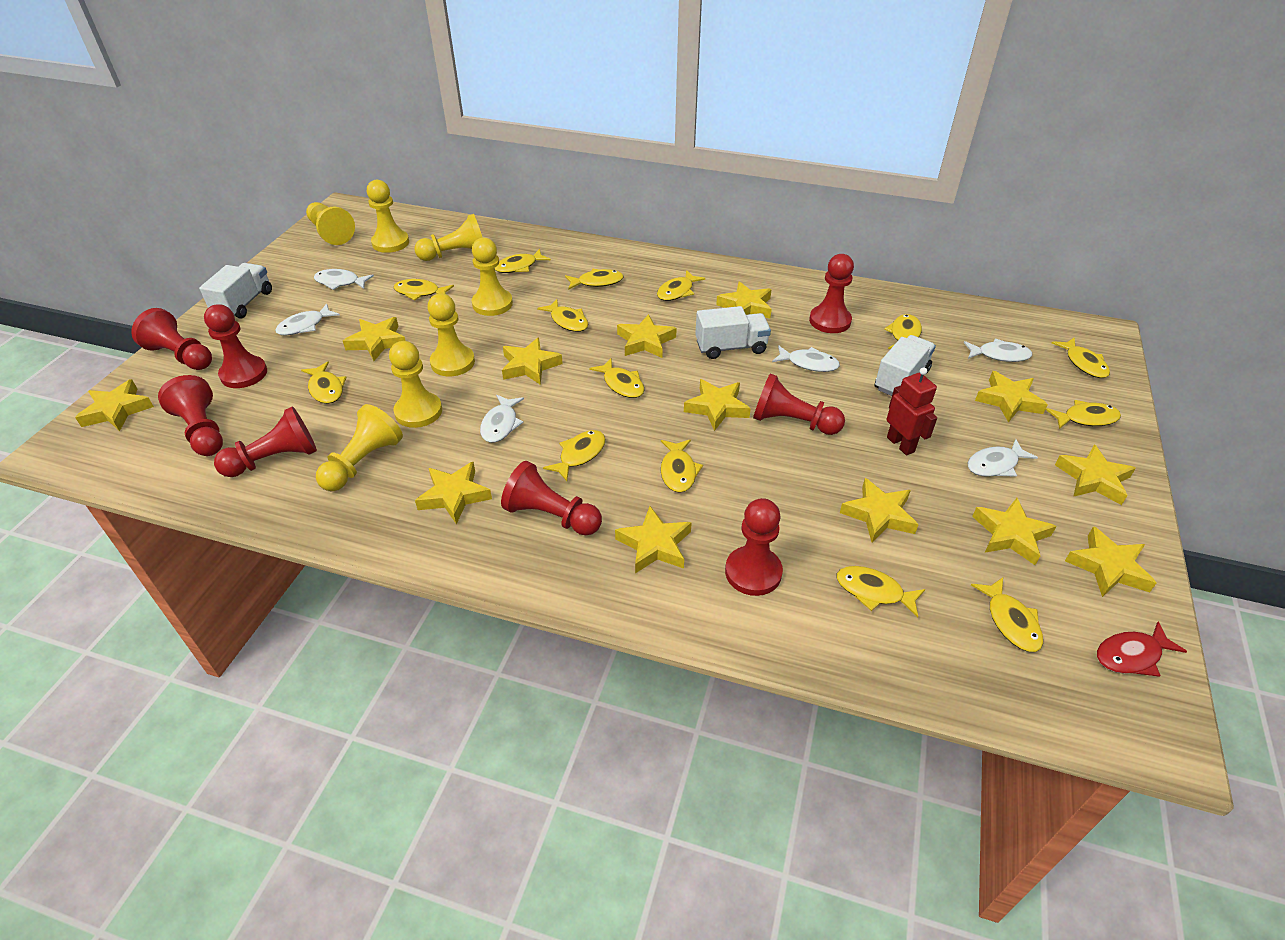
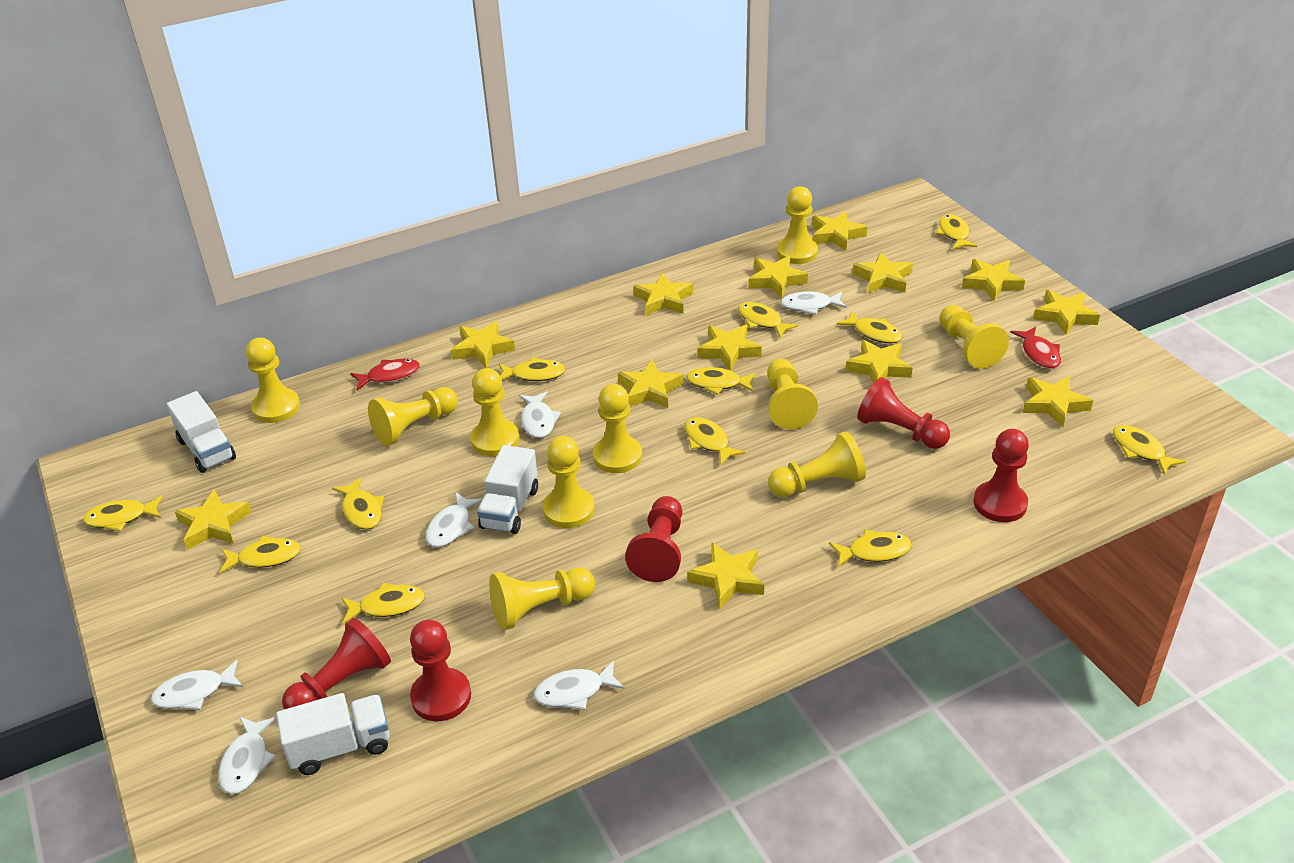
red fish: 1 -> 2
red pawn: 8 -> 5
red robot: 1 -> 0
yellow fish: 14 -> 12
yellow pawn: 7 -> 10

